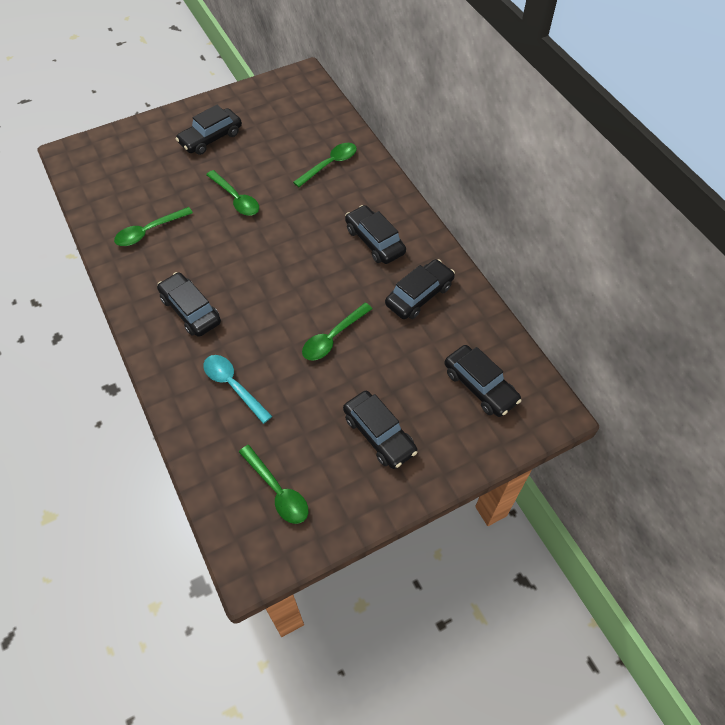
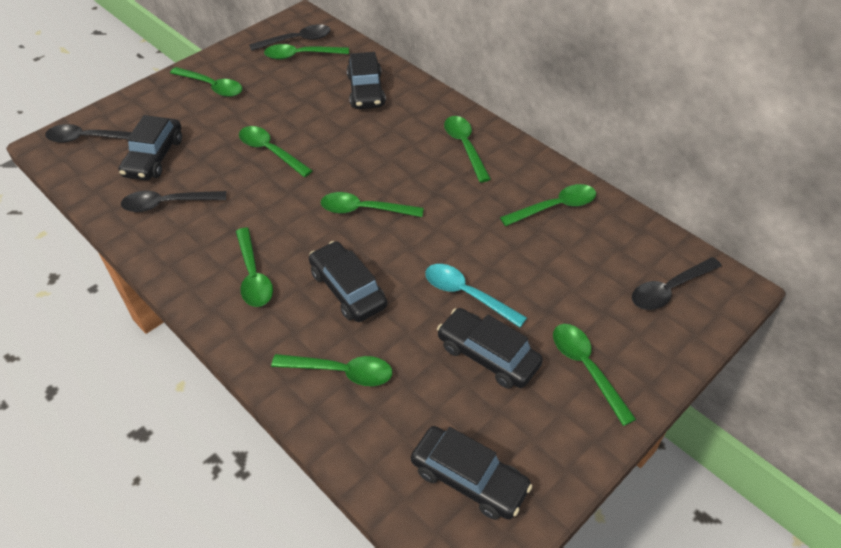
black car: 6 -> 5
black spoon: 0 -> 4
green spoon: 5 -> 9

